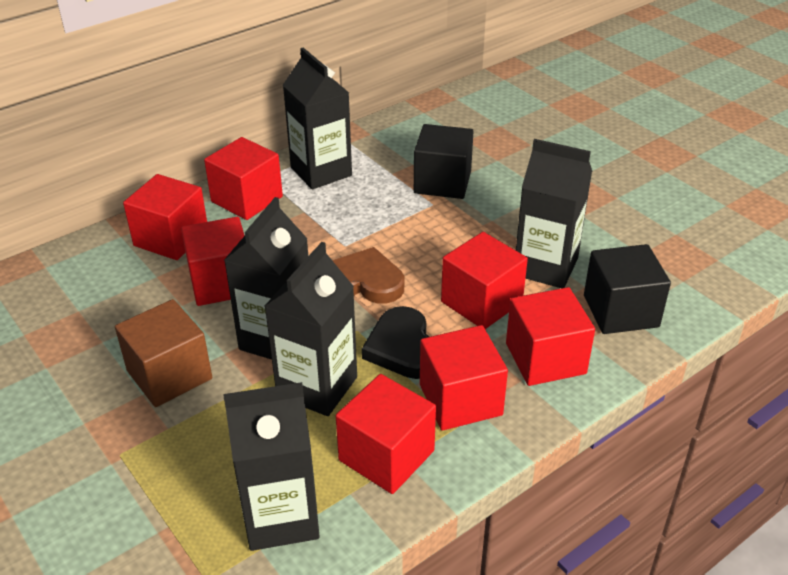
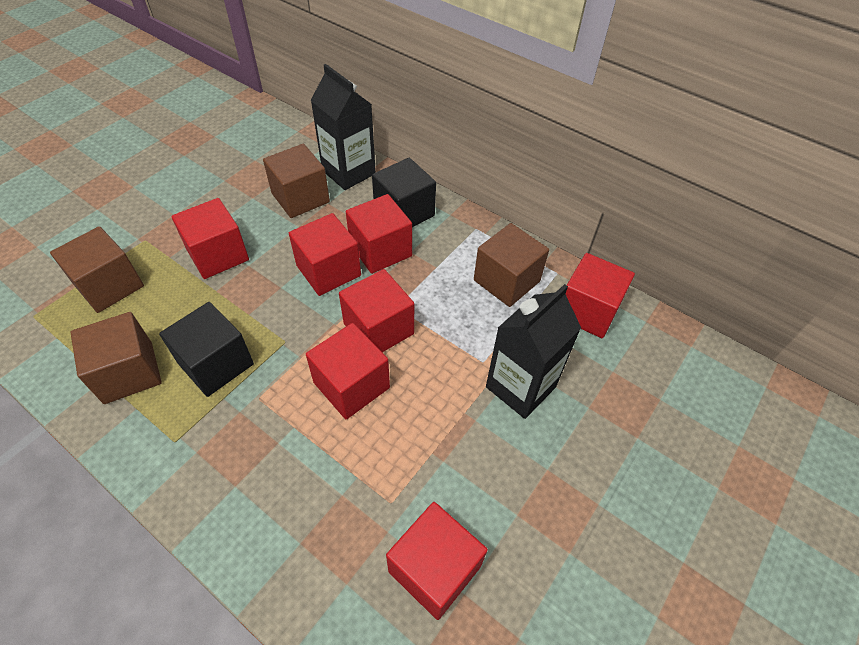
black carton: 5 -> 2
black heart: 1 -> 0
brown cube: 1 -> 4
brown heart: 1 -> 0

